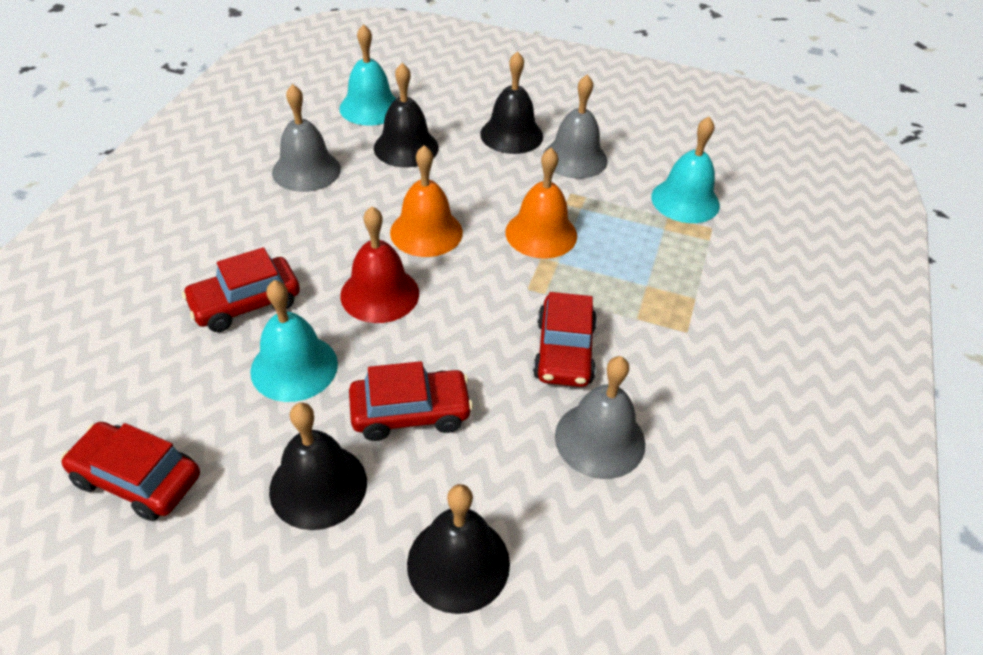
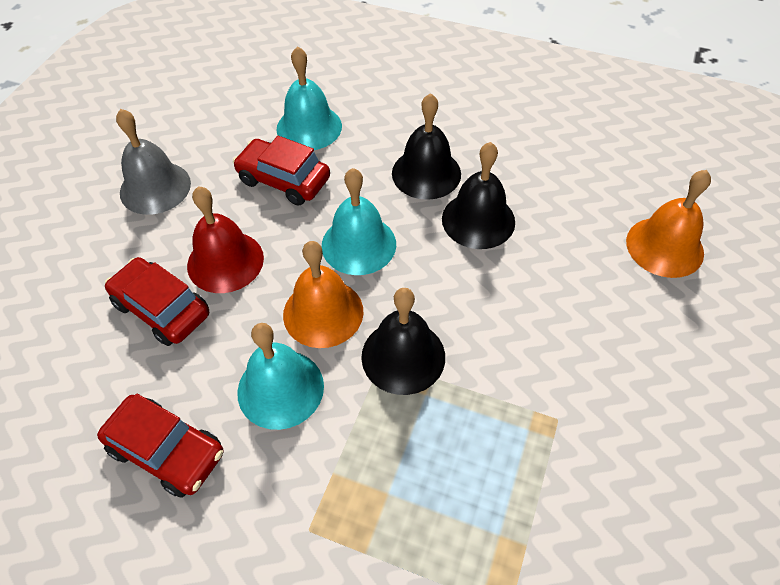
black bell: 4 -> 3
grey bell: 3 -> 1
red car: 4 -> 3

